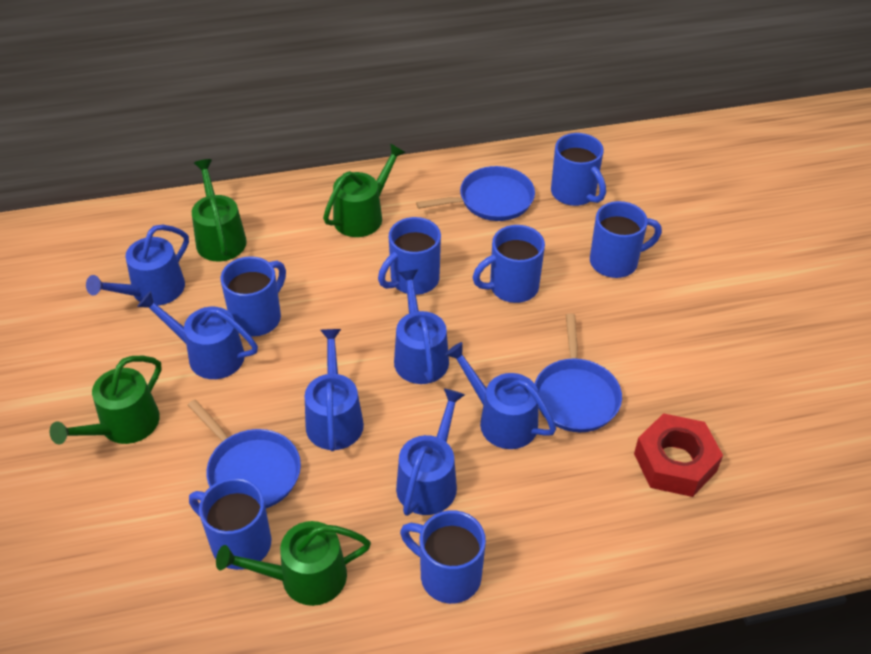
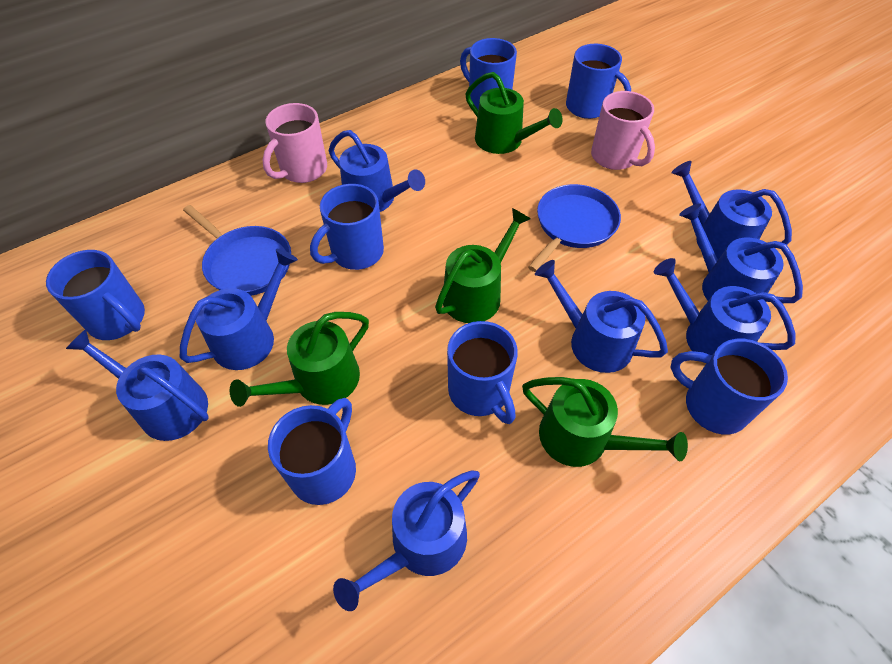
blue pan: 3 -> 2
blue watering can: 6 -> 8
pink mug: 0 -> 2
red nut: 1 -> 0

